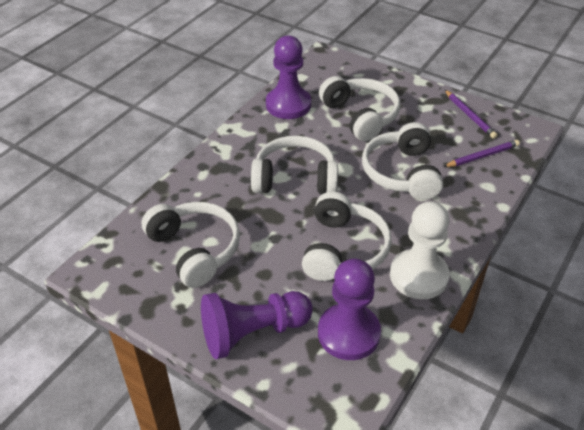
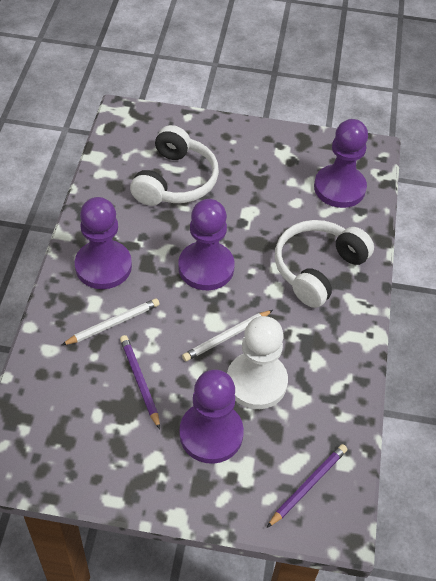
purple pawn: 3 -> 4
white headphones: 5 -> 2
white pencil: 0 -> 2

